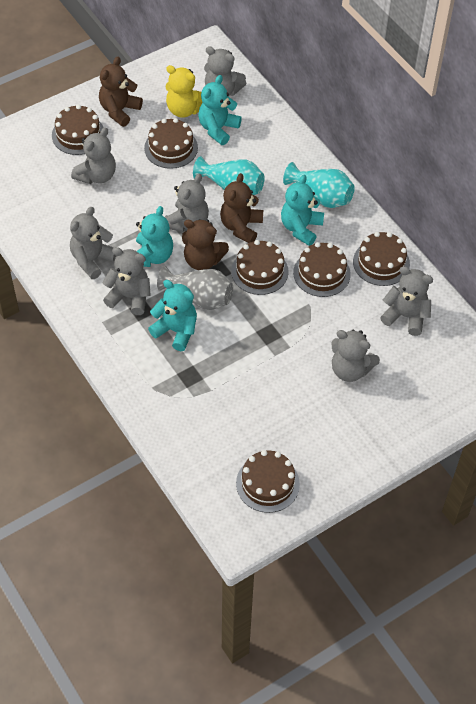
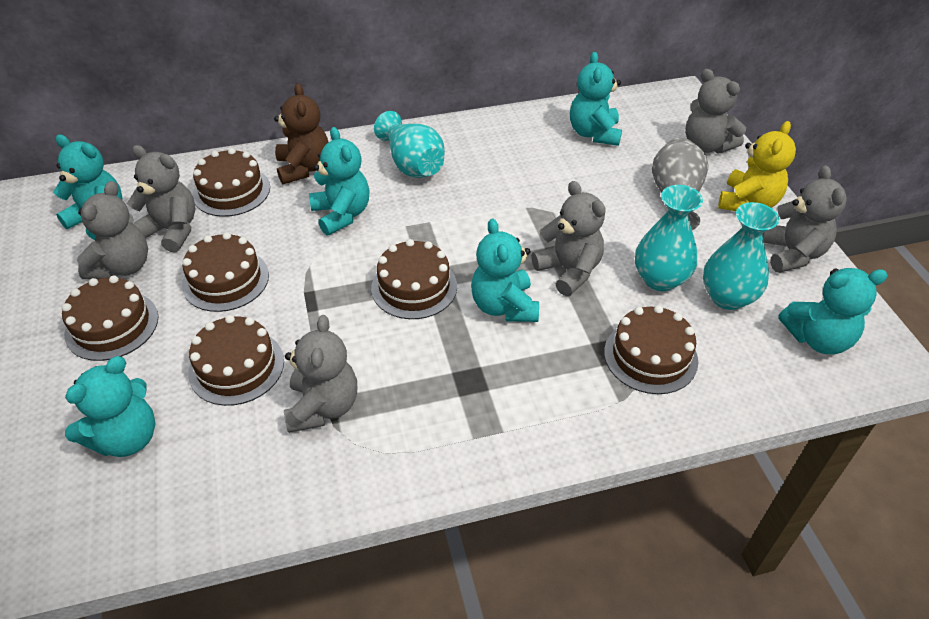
brown teddy bear: 3 -> 1
grey teddy bear: 7 -> 6
turquoise teddy bear: 4 -> 6
turquoise vase: 2 -> 3

